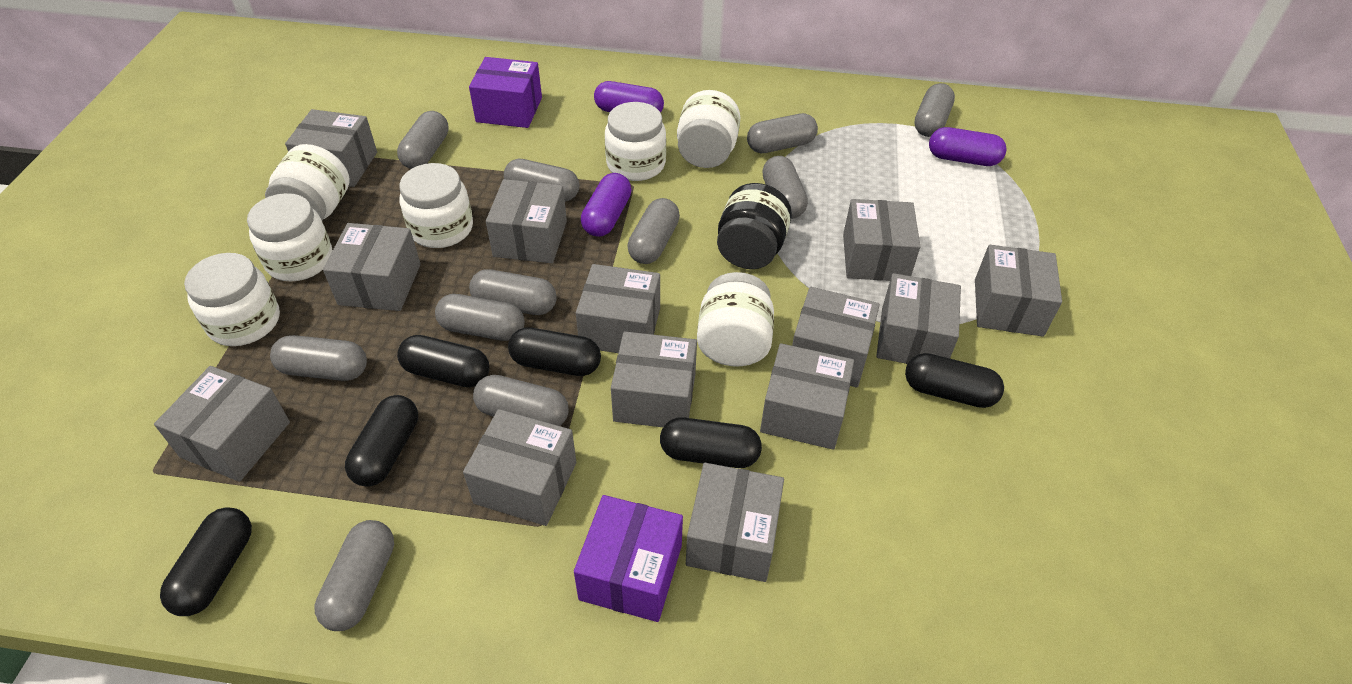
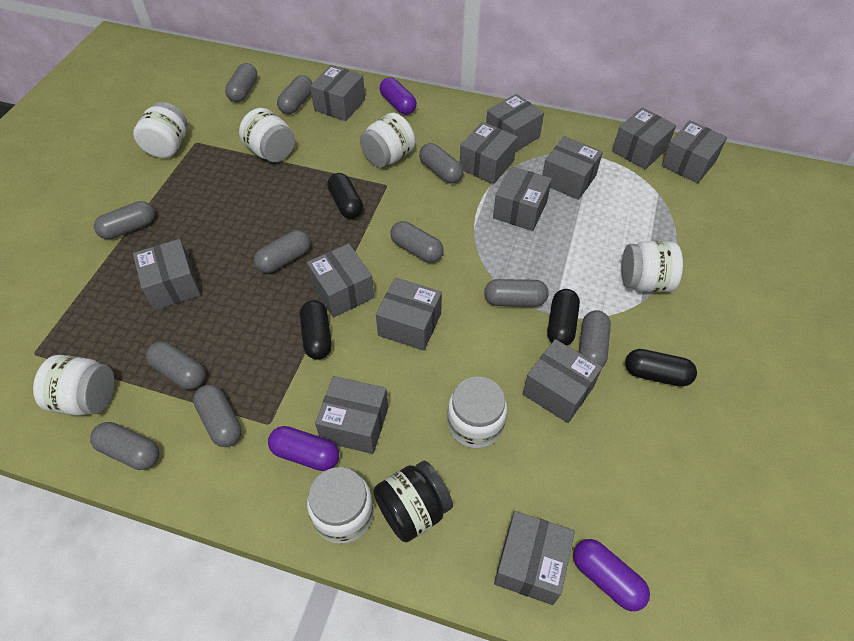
black capsule: 6 -> 4
purple box: 2 -> 0

